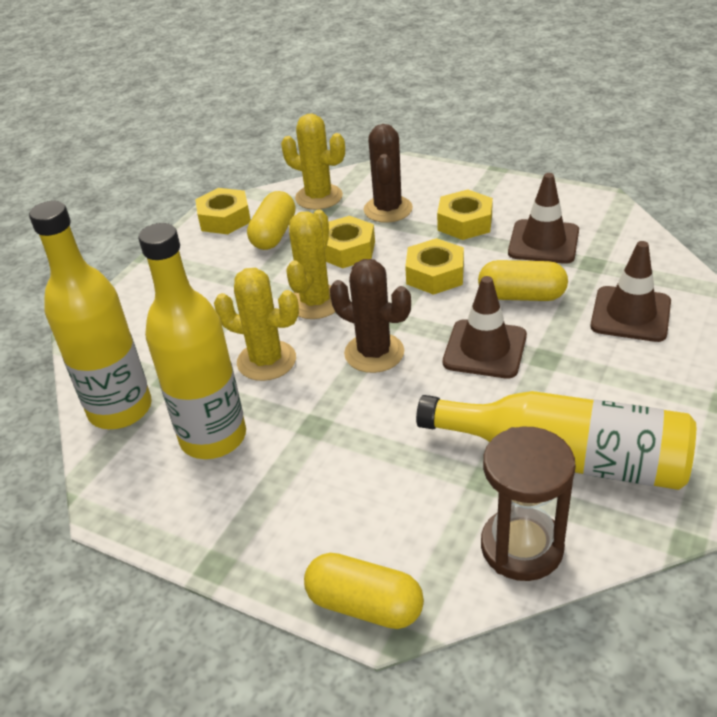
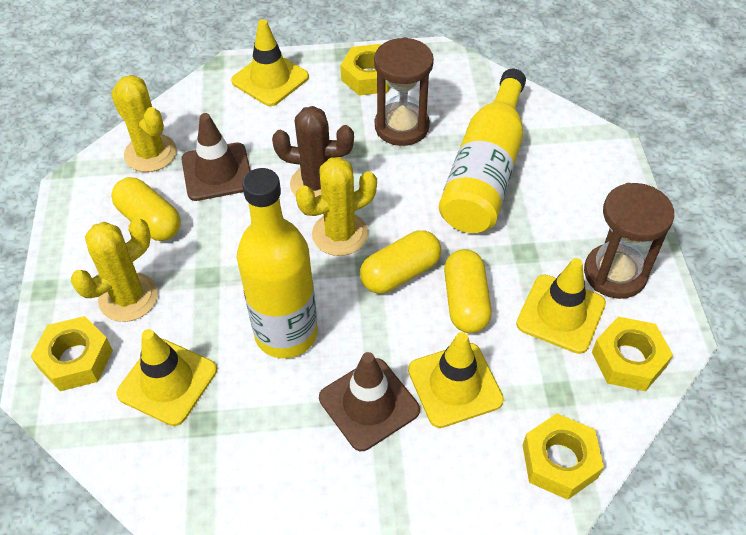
brown cactus: 2 -> 1
brown hourglass: 1 -> 2
brown traffic cone: 3 -> 2
yellow bottle: 3 -> 2
yellow traffic cone: 0 -> 4

